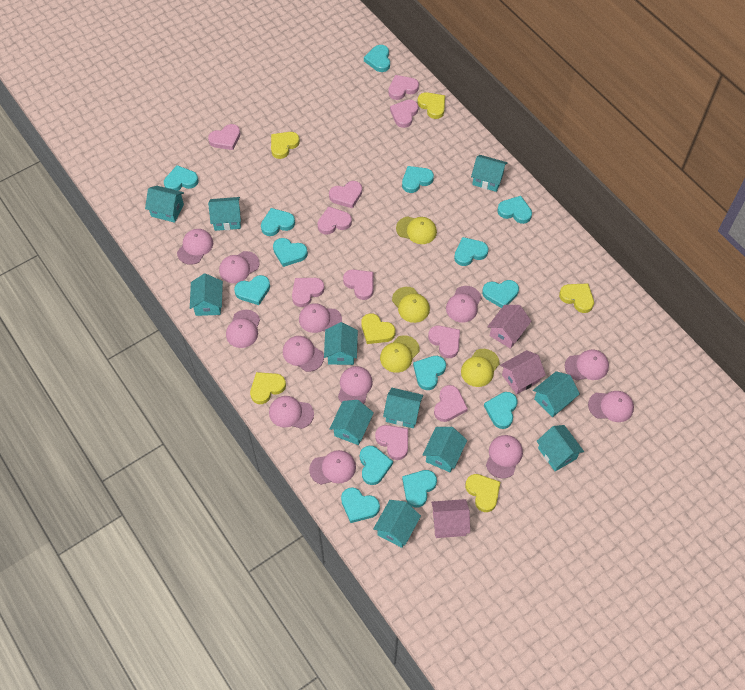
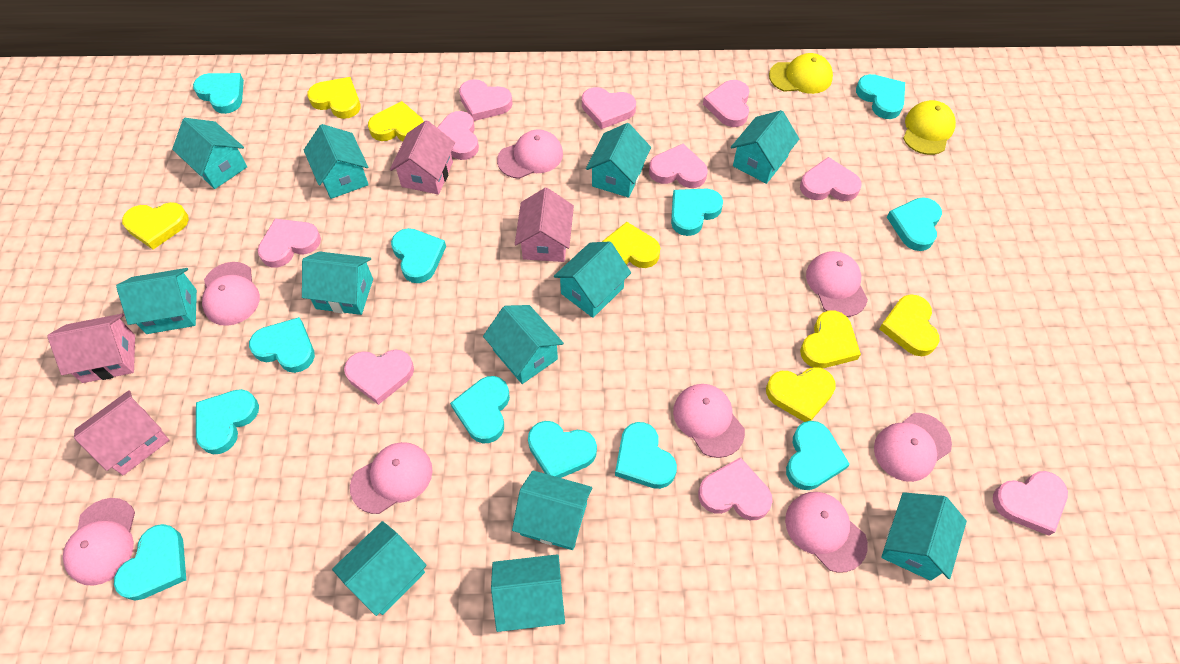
pink cap: 12 -> 8
pink house: 3 -> 4
turquoise heart: 14 -> 12
turquoise house: 11 -> 12
yellow cap: 4 -> 2
yellow heart: 6 -> 7

